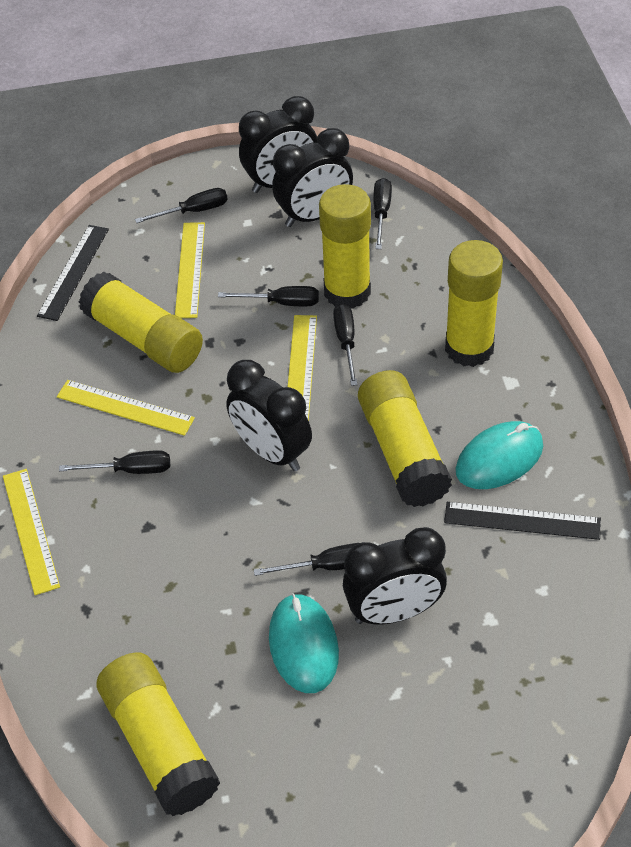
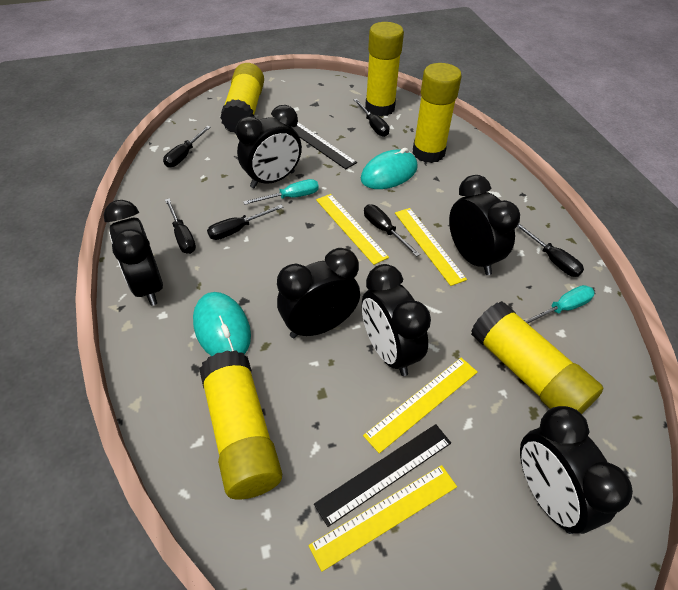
black clock: 4 -> 6
turquoise screwdriver: 0 -> 2

